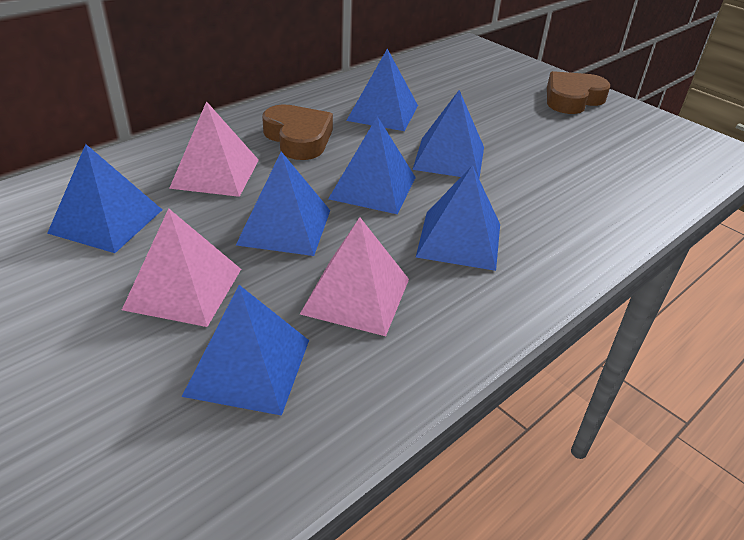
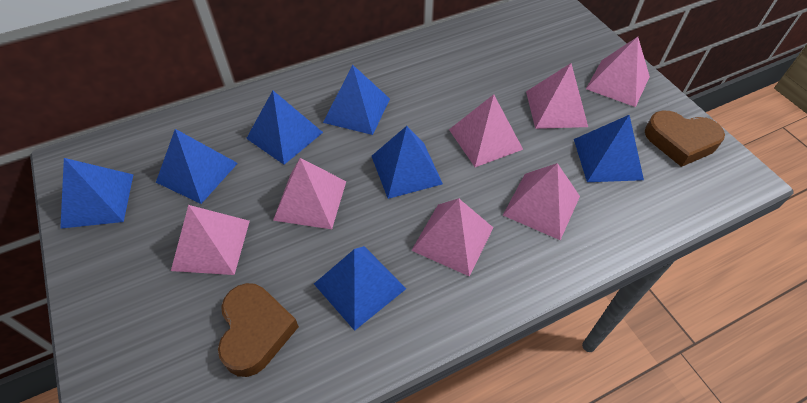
pink pyramid: 3 -> 7

